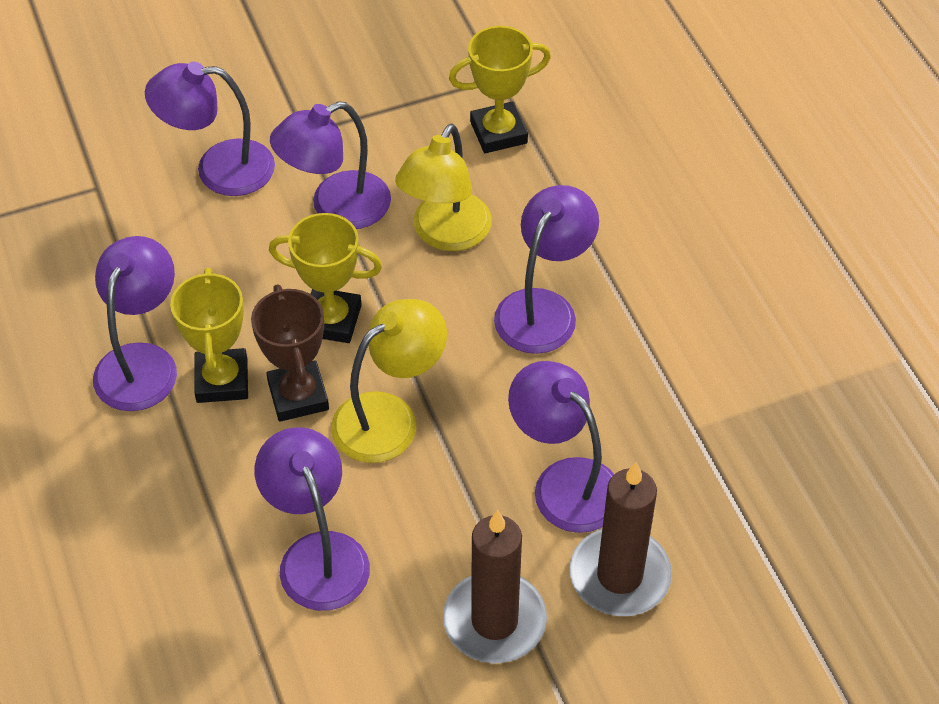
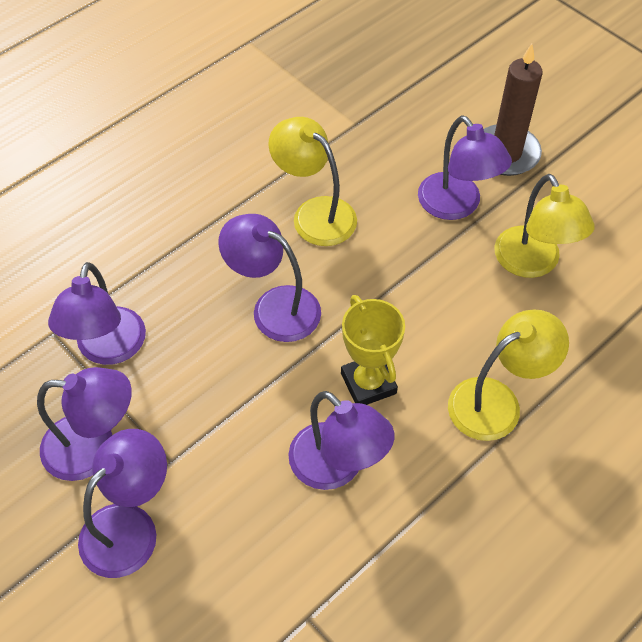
brown candle: 2 -> 1
brown trophy: 1 -> 0
yellow lamp: 2 -> 3
yellow trophy: 3 -> 1

